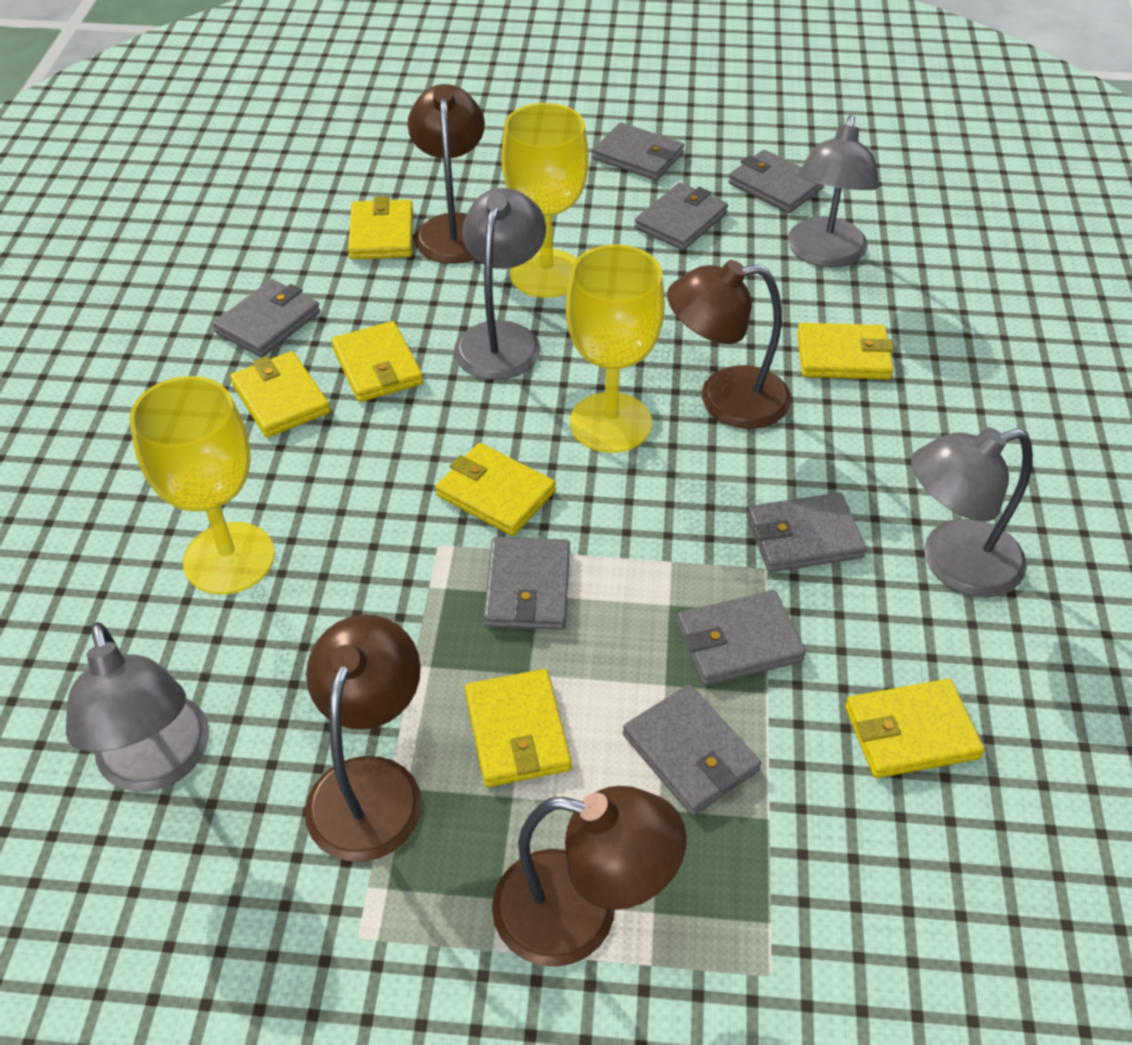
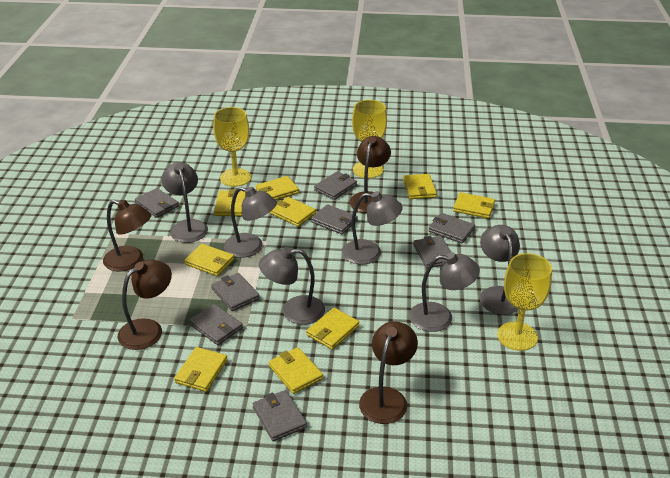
grey lamp: 4 -> 6
yellow wallet: 7 -> 9

